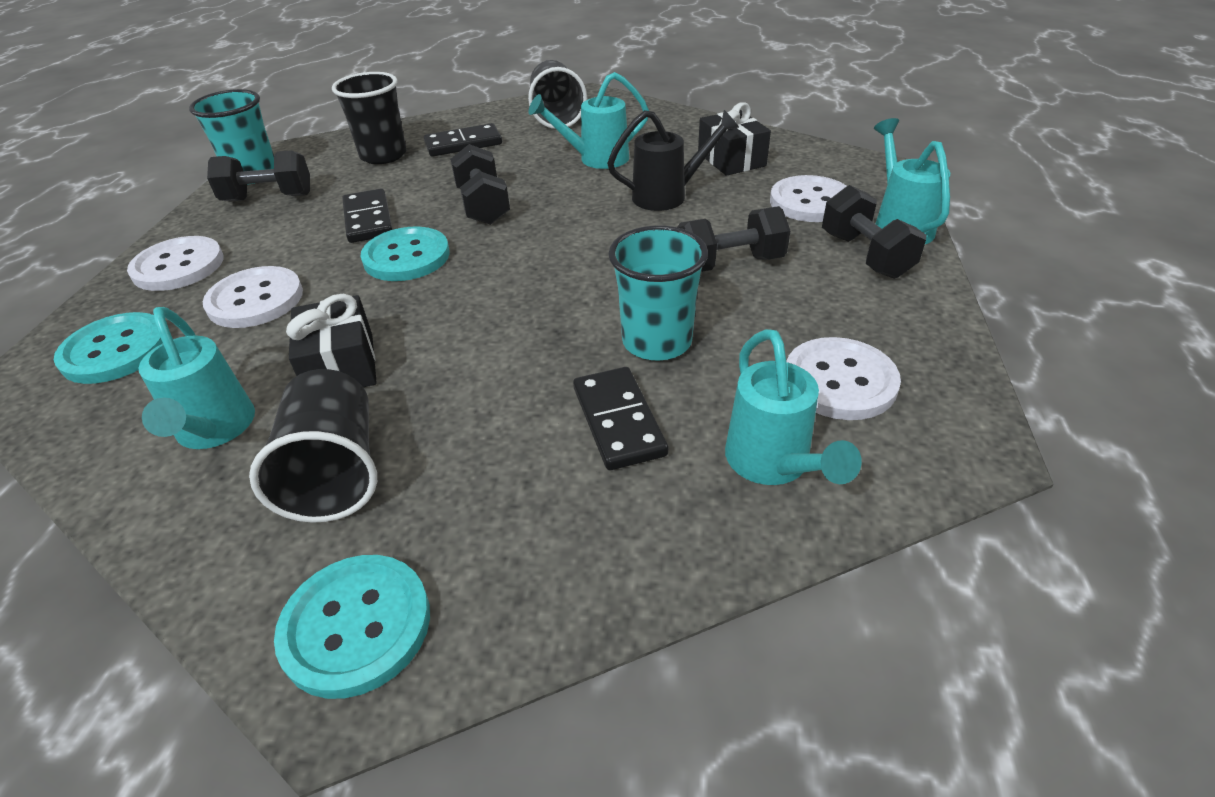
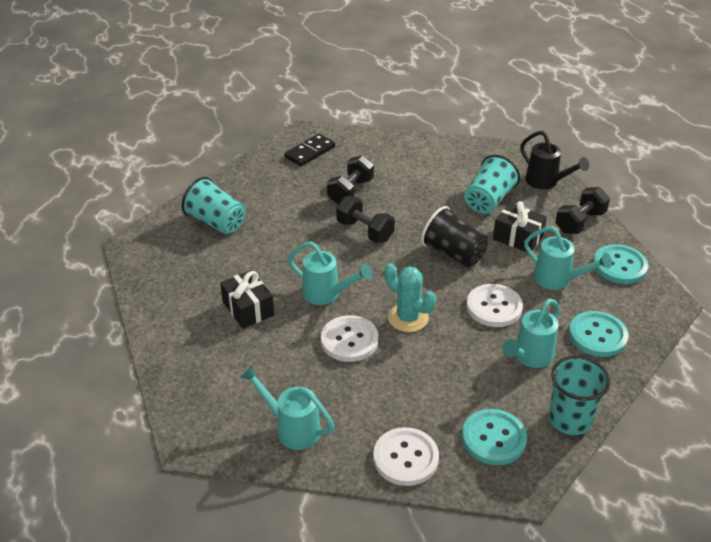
black cup: 3 -> 1
black domino: 3 -> 1
black dumbbell: 4 -> 3
turquoise cactus: 0 -> 1
turquoise cup: 2 -> 3
white button: 4 -> 3

